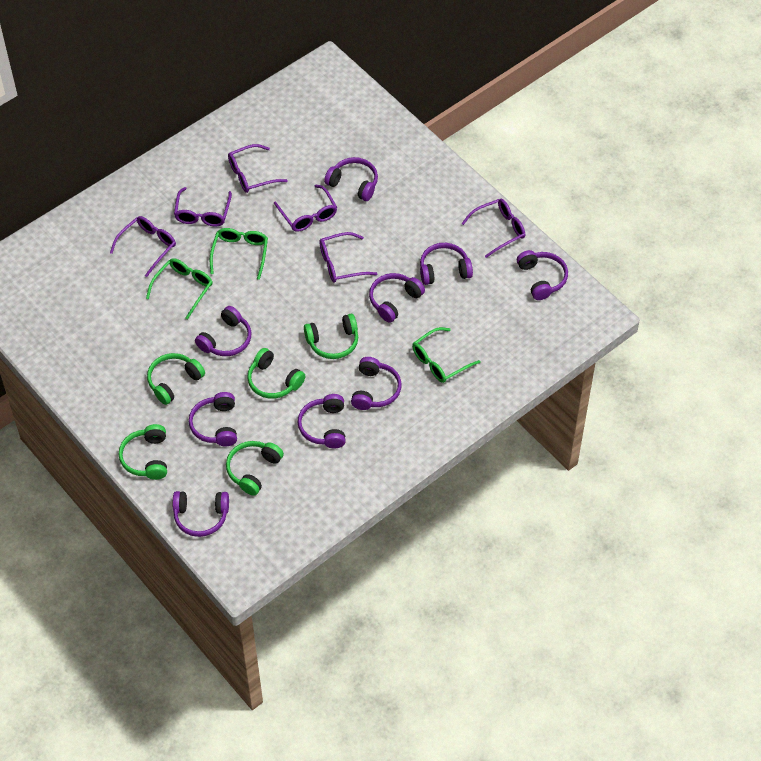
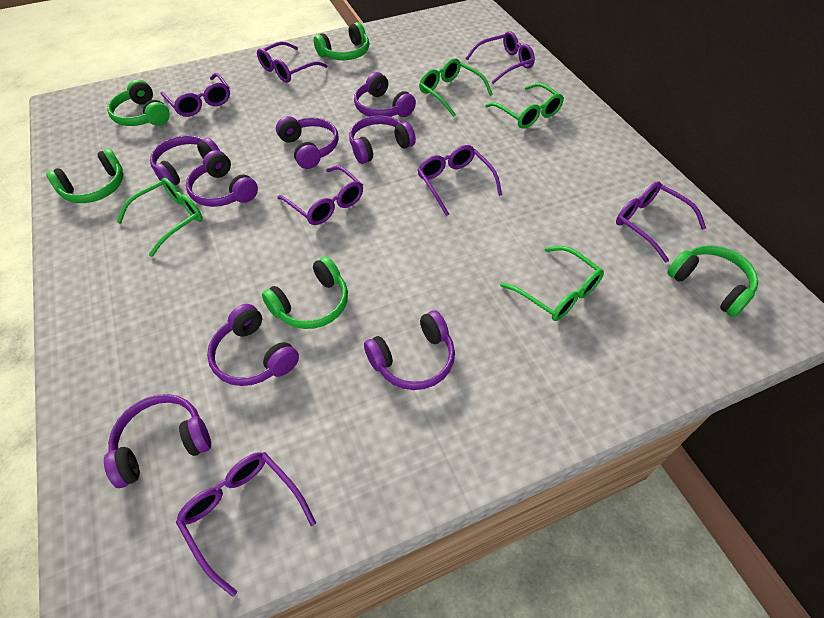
green glasses: 3 -> 4
purple glasses: 6 -> 7
purple headphones: 9 -> 8

